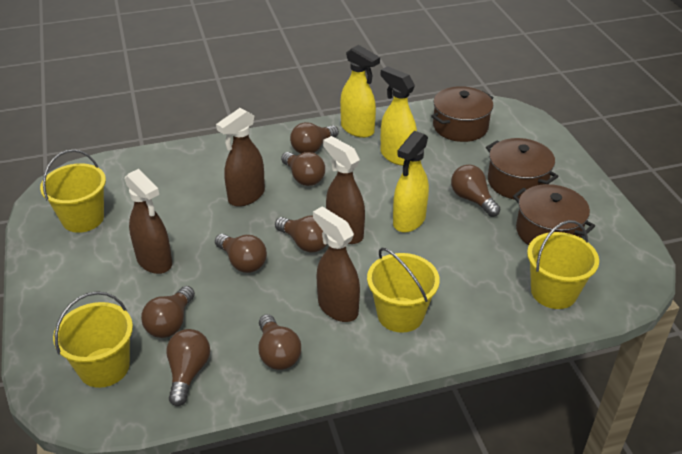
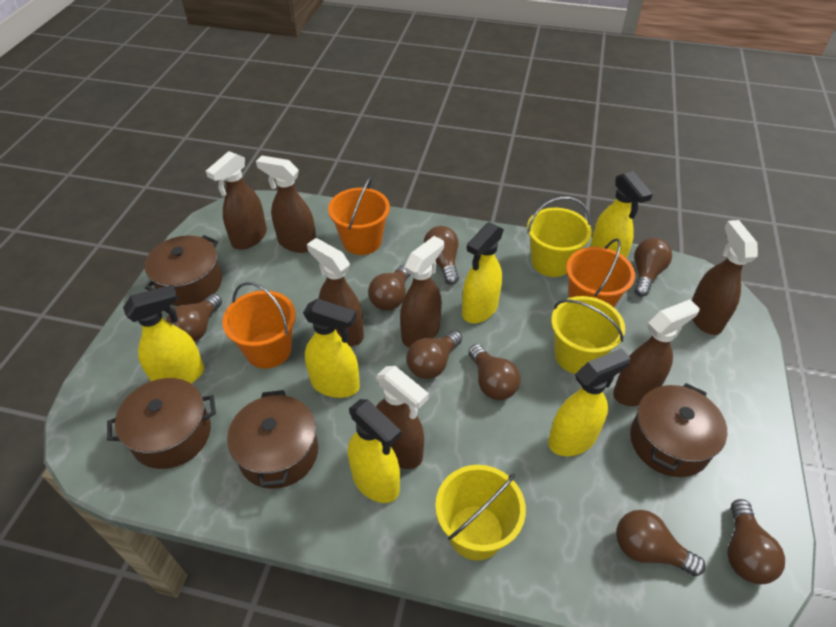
brown pot: 3 -> 4
brown spray bottle: 4 -> 7
orange bucket: 0 -> 3
yellow bucket: 4 -> 3
yellow spray bottle: 3 -> 6

